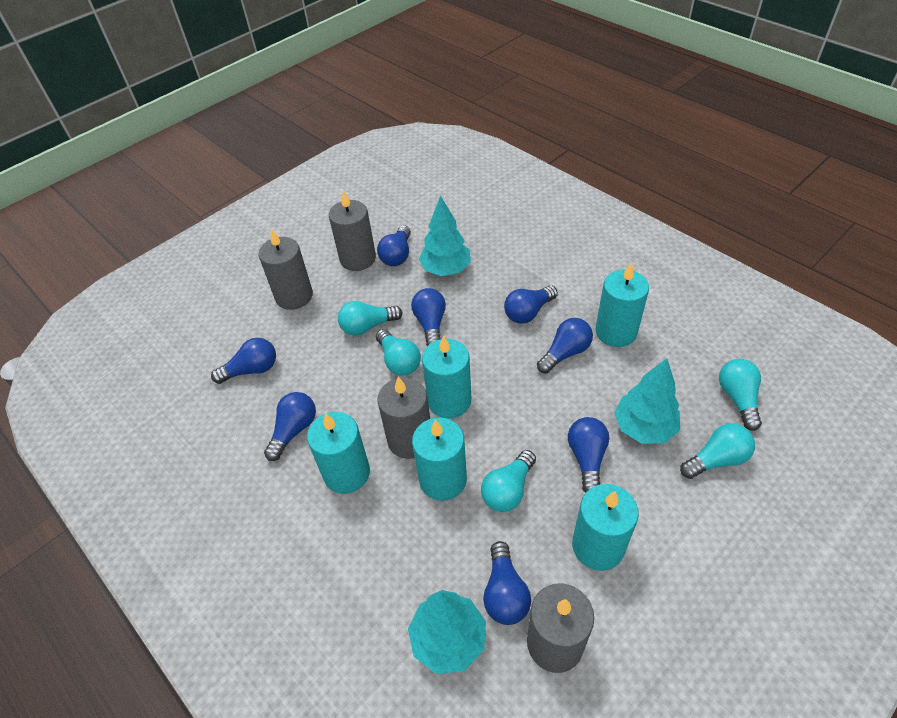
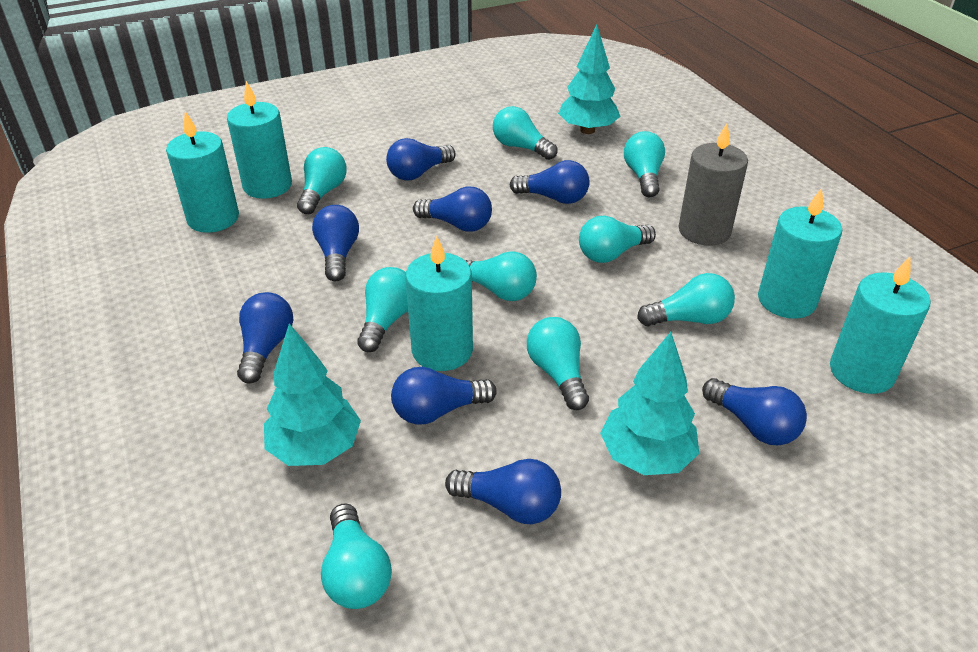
grey candle: 4 -> 1
turquoise light bulb: 5 -> 9

